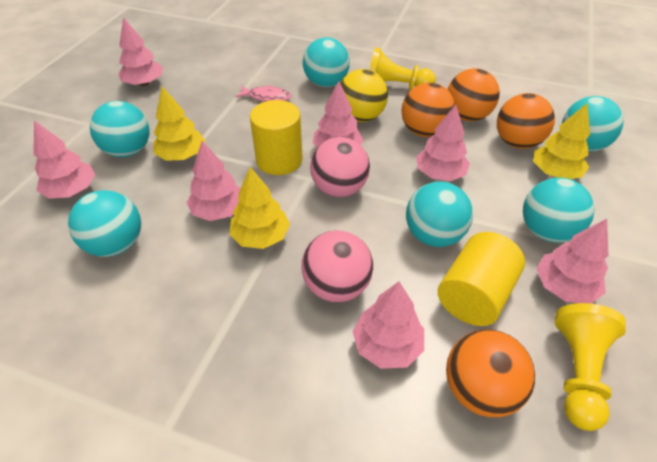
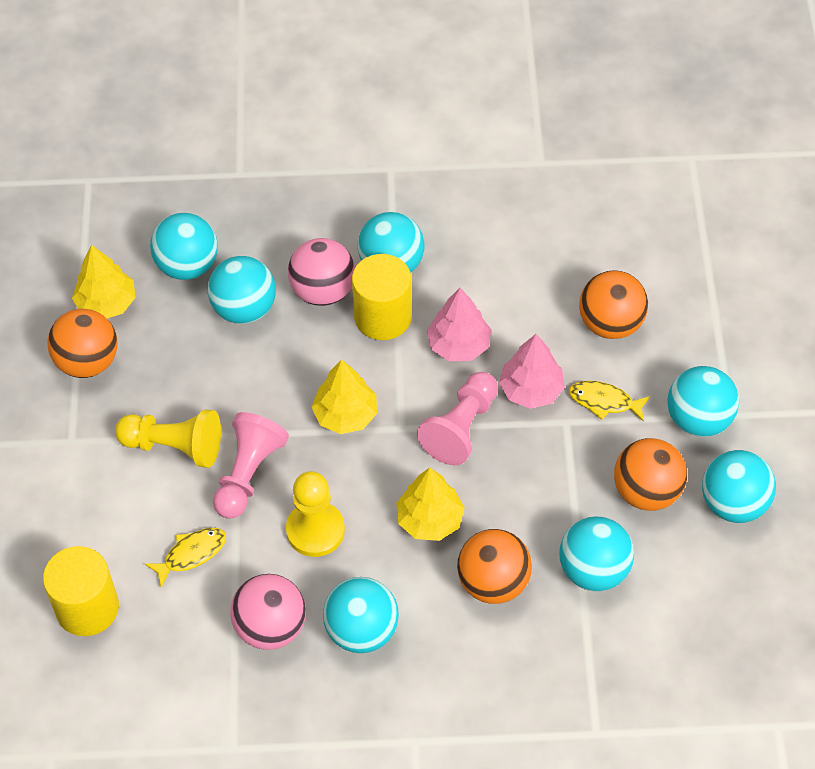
pink fish: 1 -> 0
pink pawn: 0 -> 2
pink tree: 7 -> 2
turquoise ball: 6 -> 7
yellow ball: 1 -> 0
yellow fish: 0 -> 2

